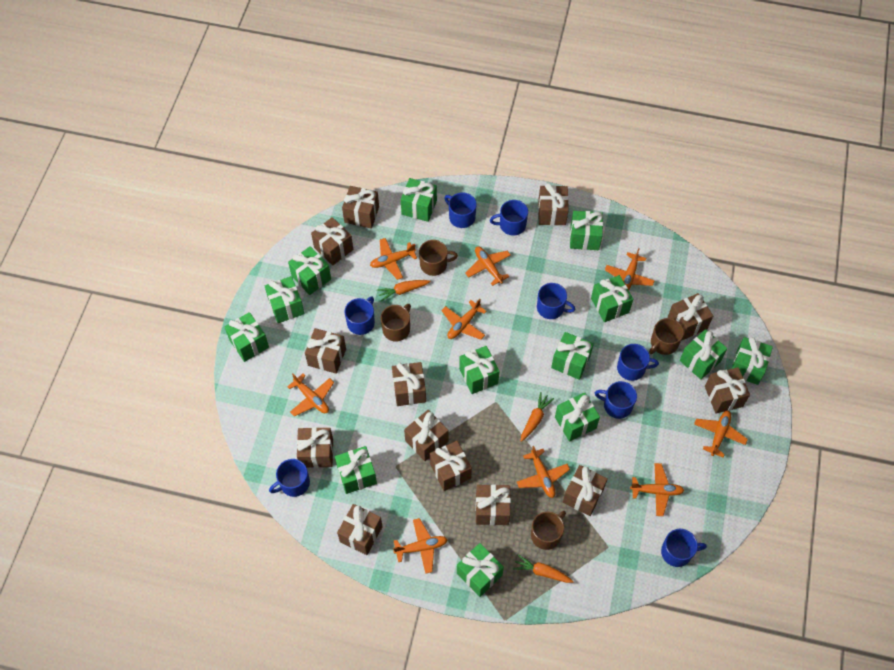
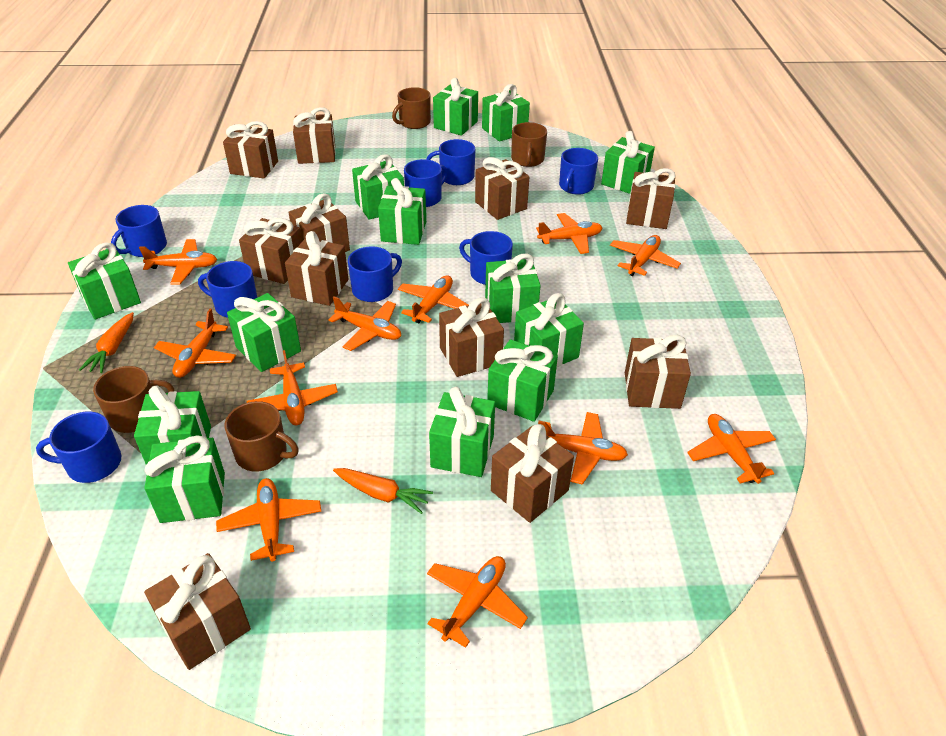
brown gift: 13 -> 11
orange carrot: 3 -> 2
orange plane: 9 -> 11

